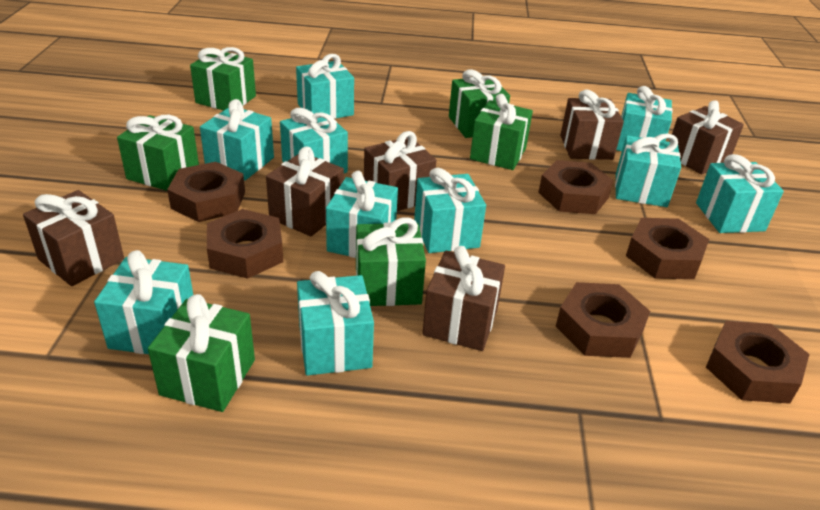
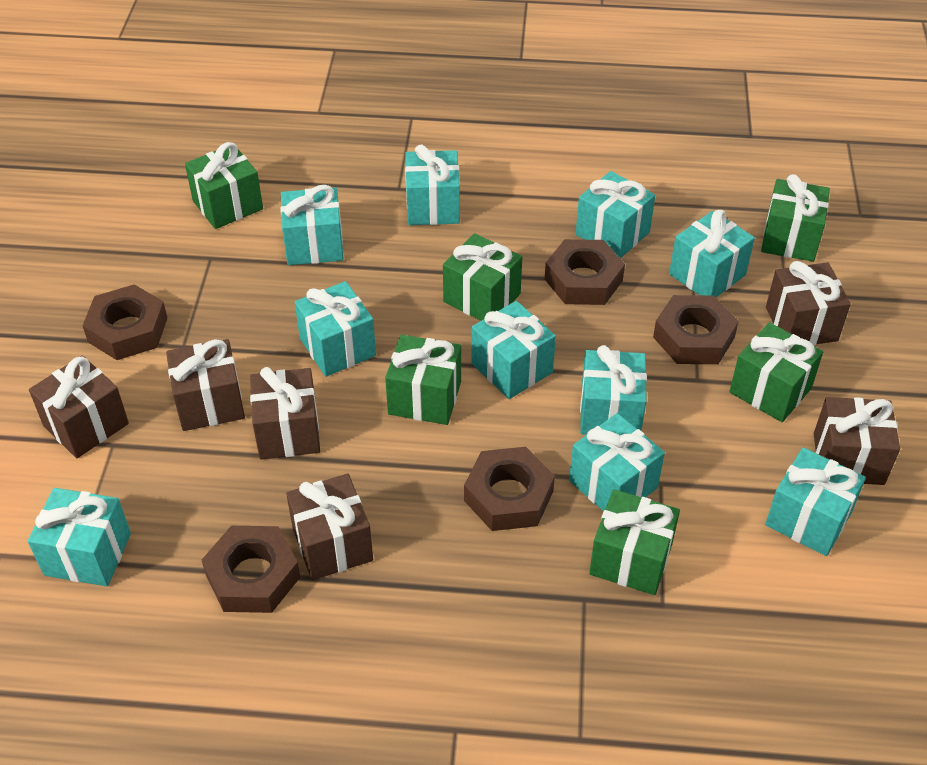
brown nut: 6 -> 5

